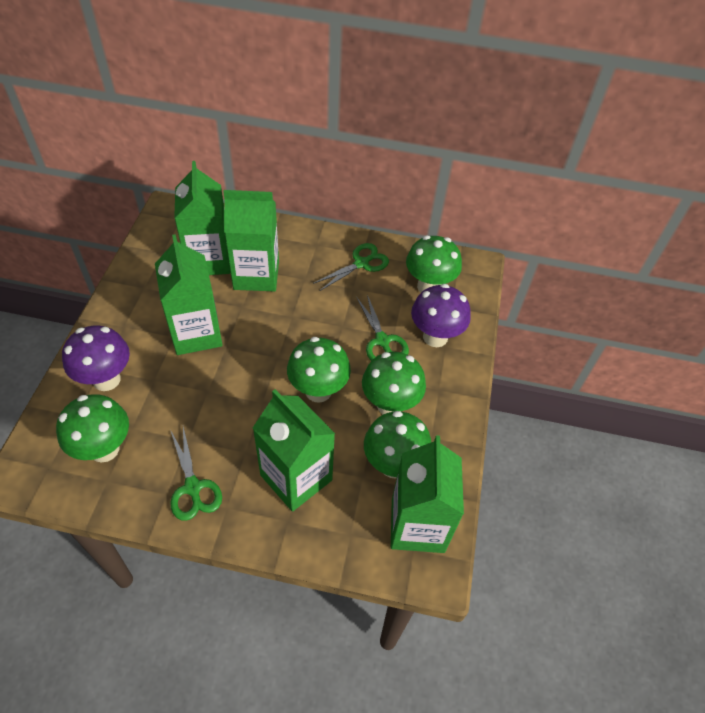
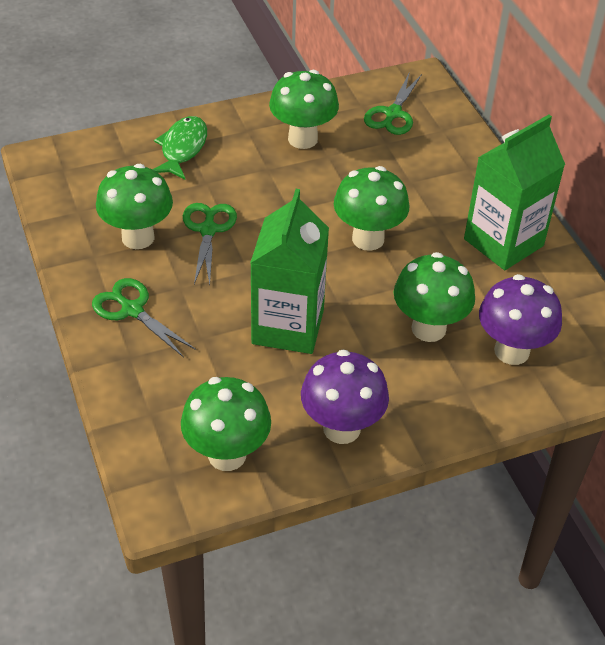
green carton: 5 -> 2
green fish: 0 -> 1

